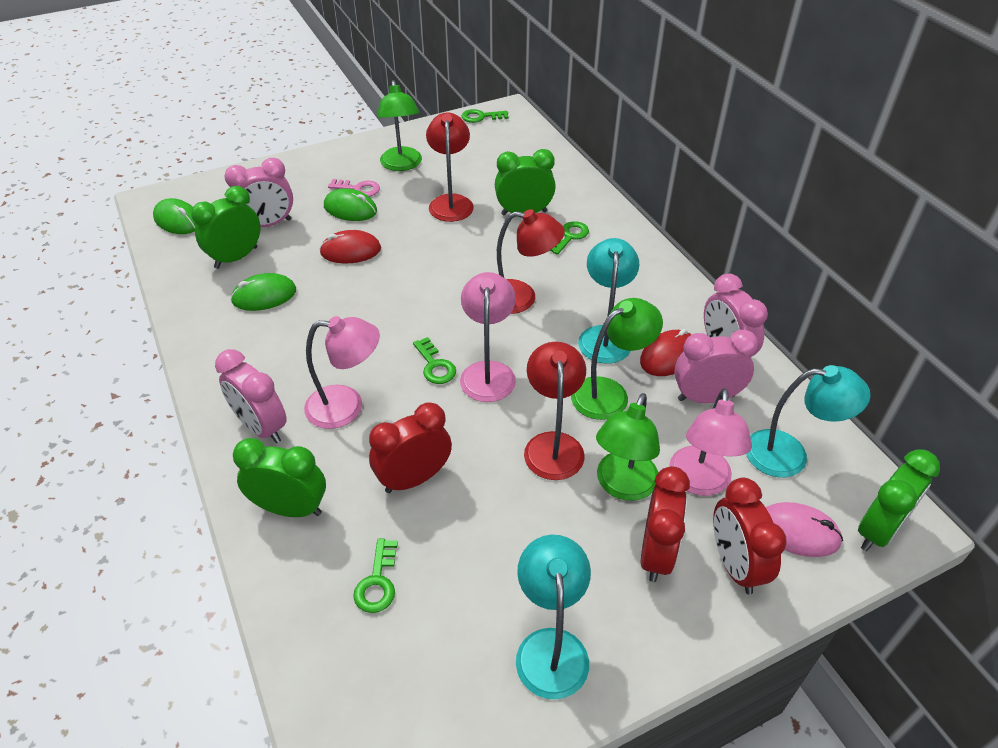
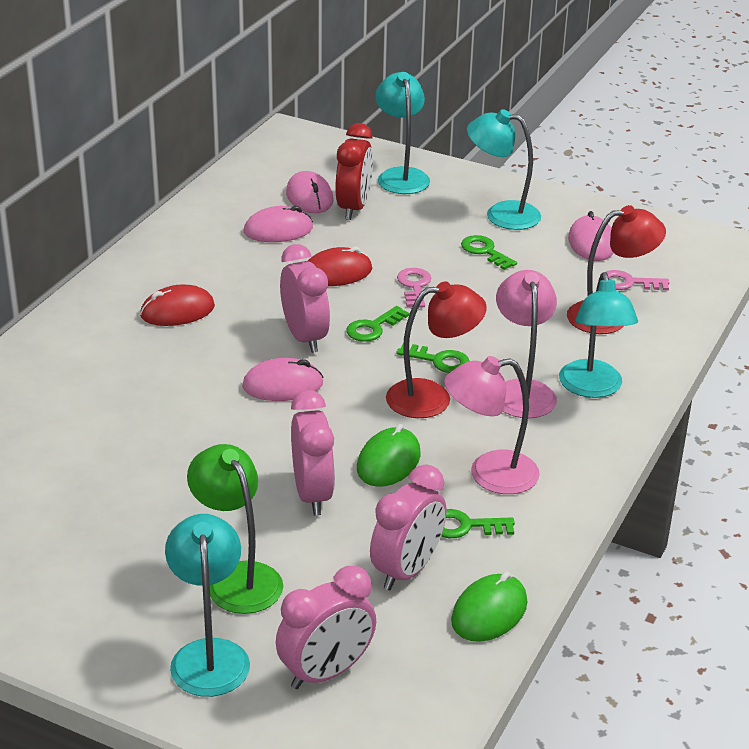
green clock: 4 -> 0
green lamp: 3 -> 1
green mouse: 3 -> 2
pink key: 1 -> 2
pink lamp: 3 -> 2
pink mouse: 1 -> 4
red clock: 3 -> 1
red lamp: 3 -> 2
turquoise lamp: 3 -> 4

